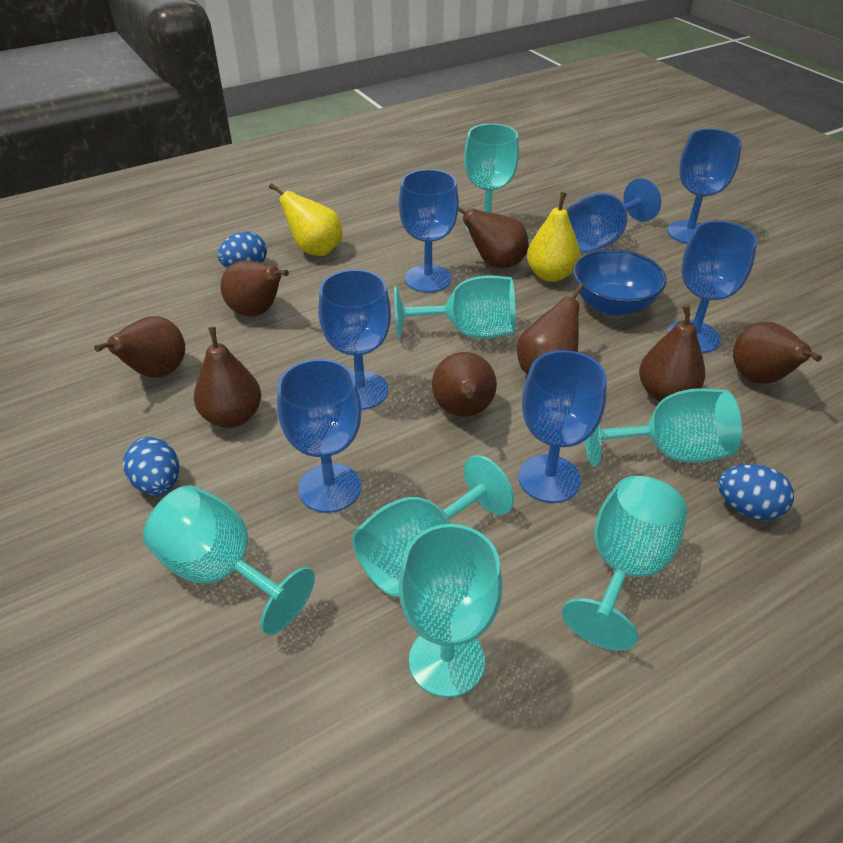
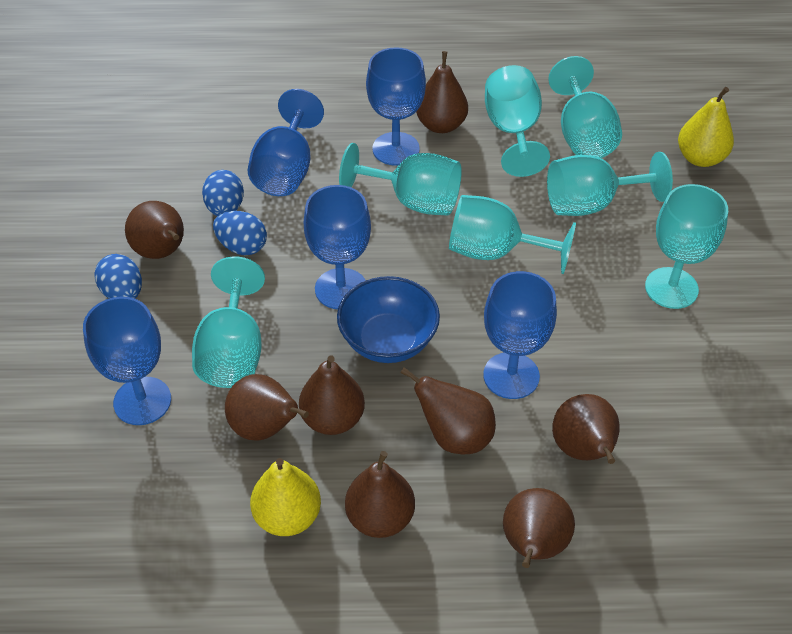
blue goblet: 7 -> 5

